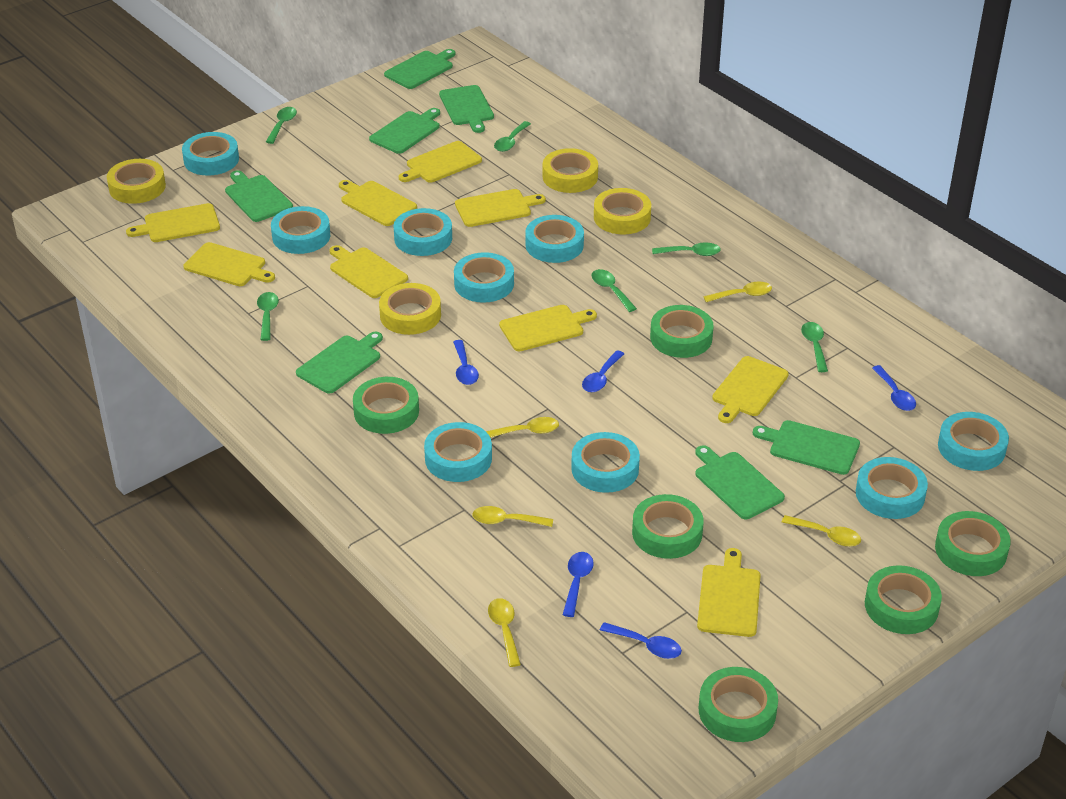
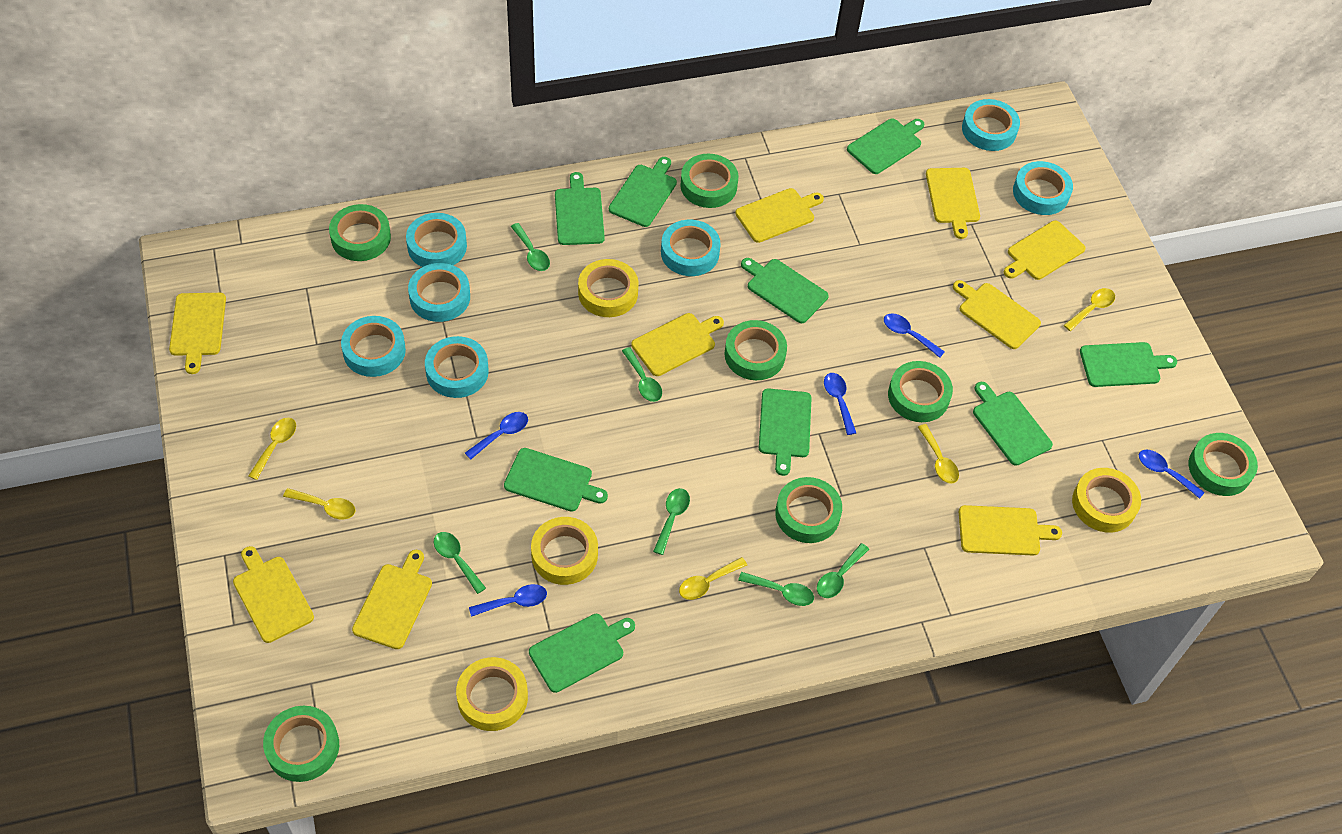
green cutting board: 7 -> 9
green tape: 6 -> 7
turquoise tape: 9 -> 7

